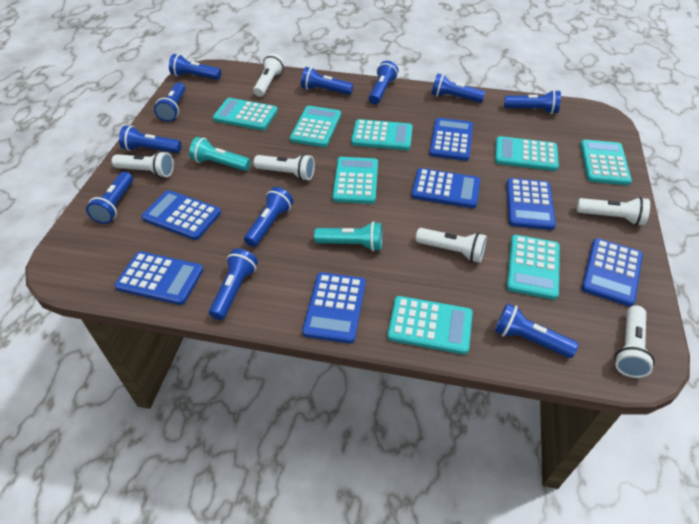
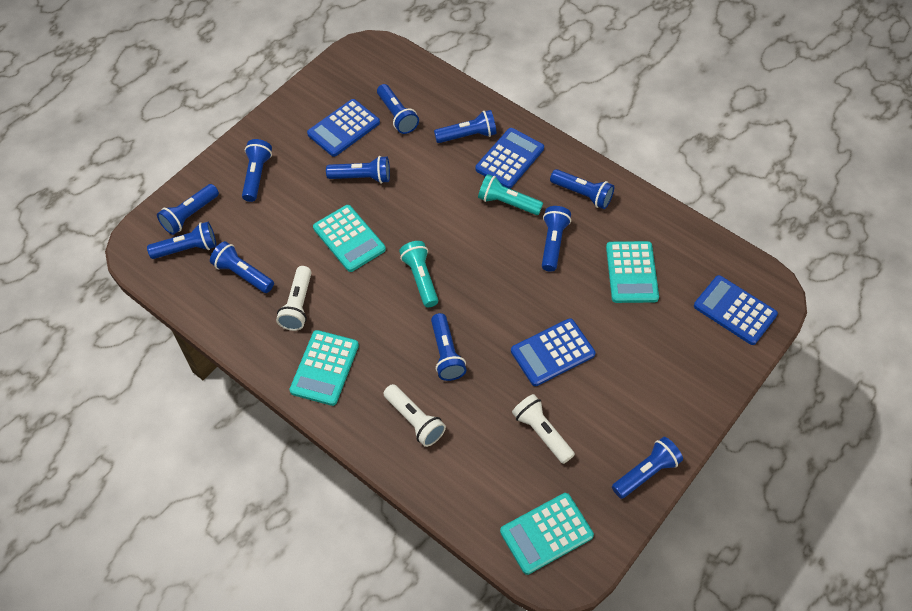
blue calculator: 7 -> 4
turquoise calculator: 8 -> 4
white flashlight: 6 -> 3

